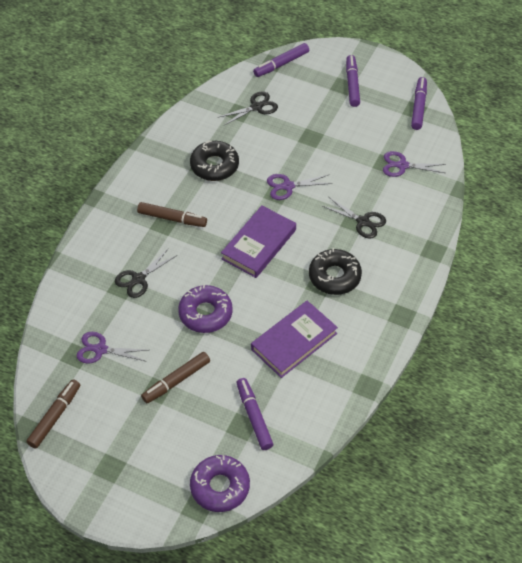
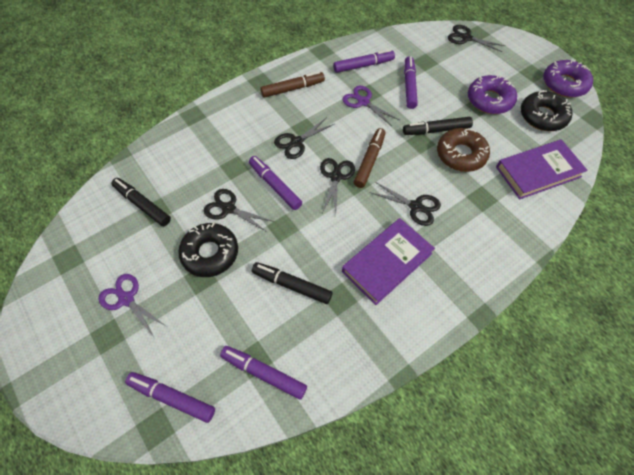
black marker: 0 -> 3
black scissors: 3 -> 5
brown donut: 0 -> 1
brown marker: 3 -> 2
purple marker: 4 -> 5
purple scissors: 3 -> 2

